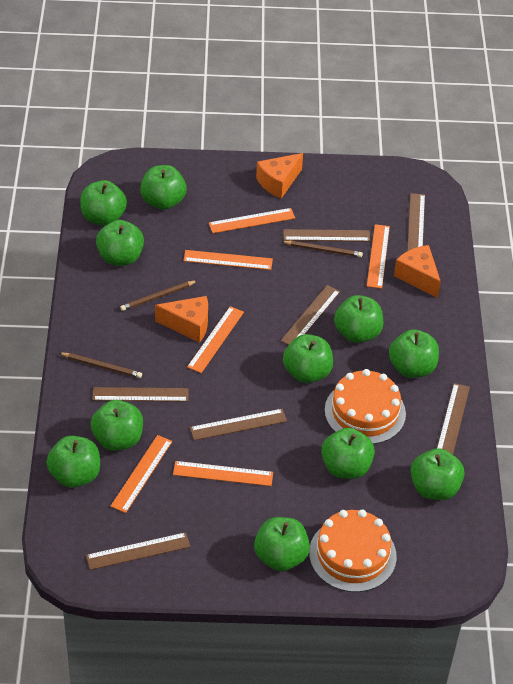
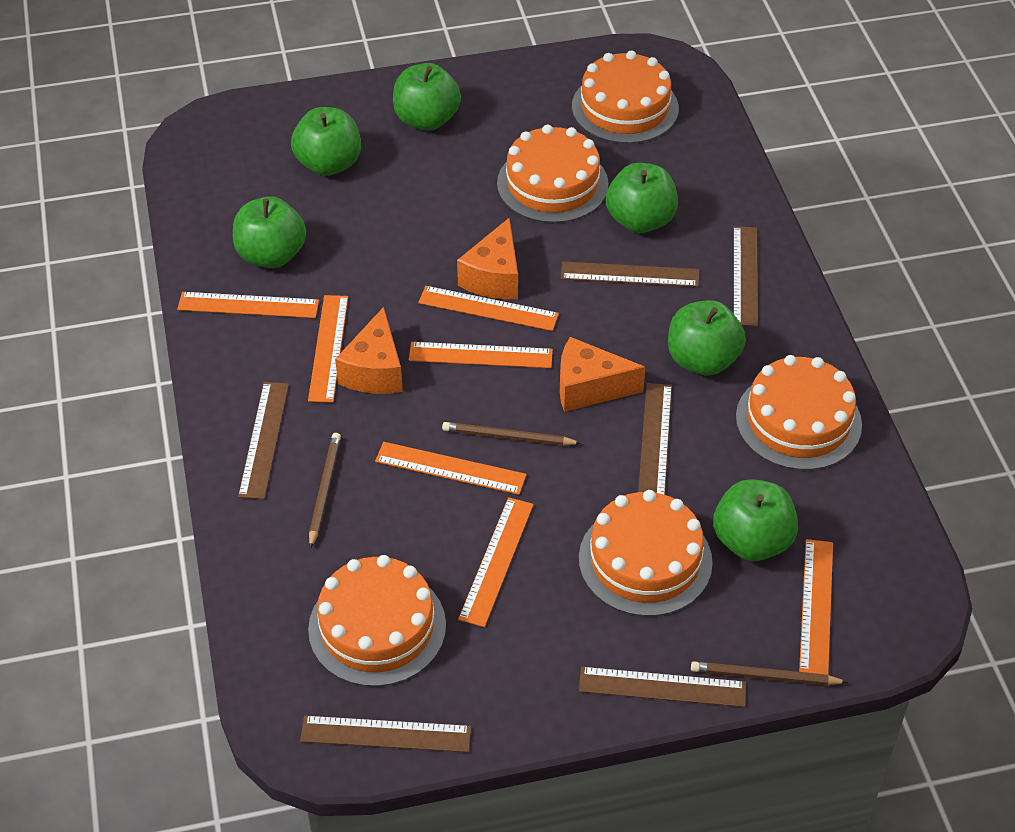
brown ruler: 7 -> 6
green apple: 11 -> 6
orange cake: 2 -> 5
orange ruler: 6 -> 7

